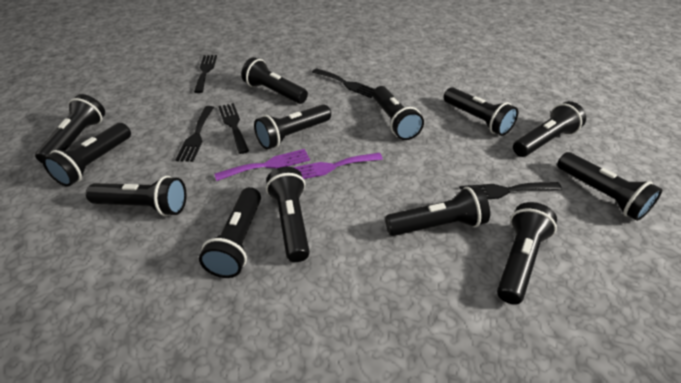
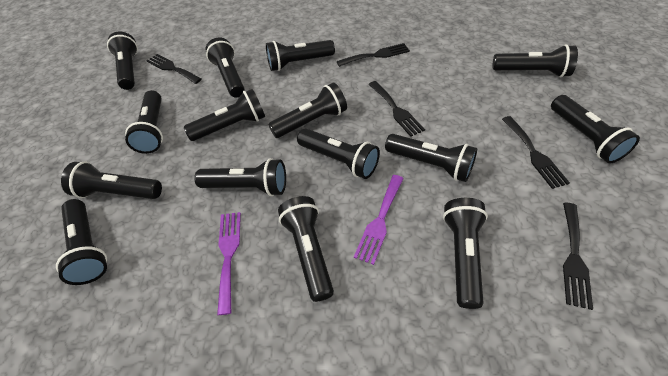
black flashlight: 13 -> 15

